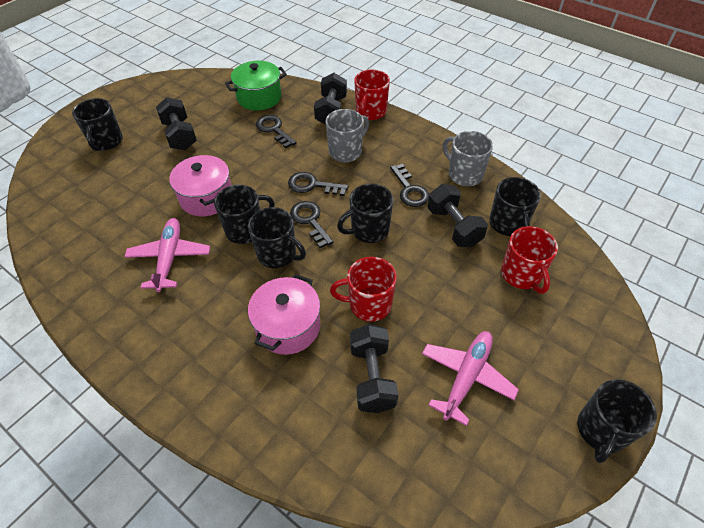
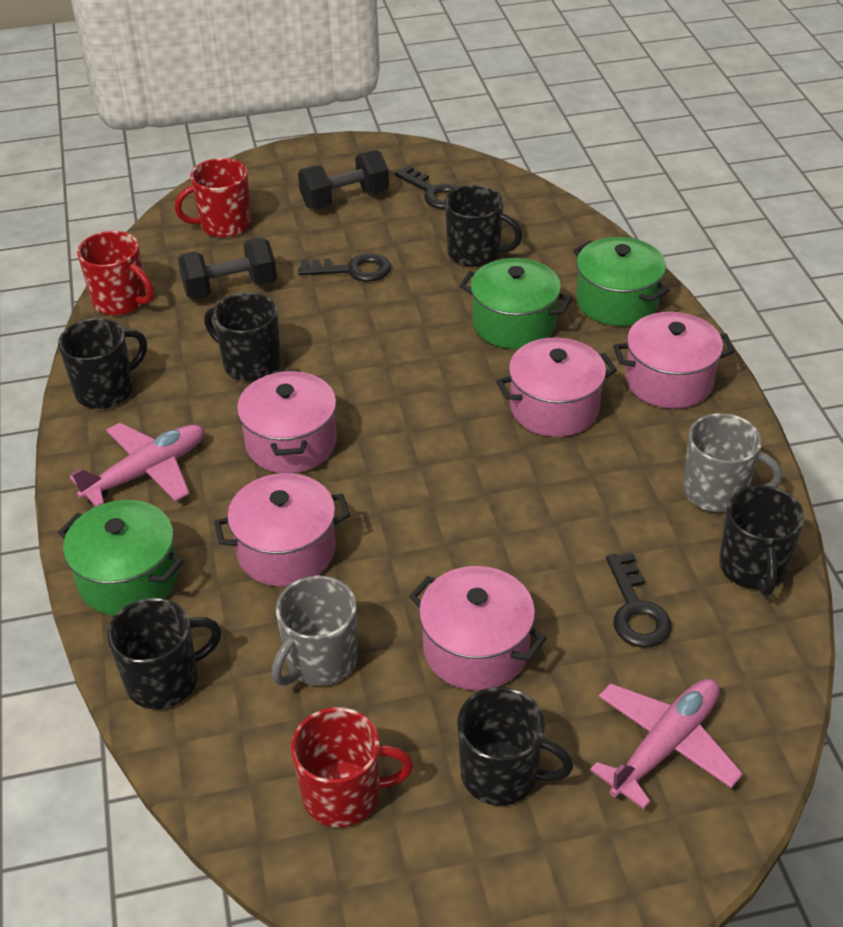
black dumbbell: 4 -> 2
black key: 4 -> 3
green pot: 1 -> 3
pink pot: 2 -> 5

